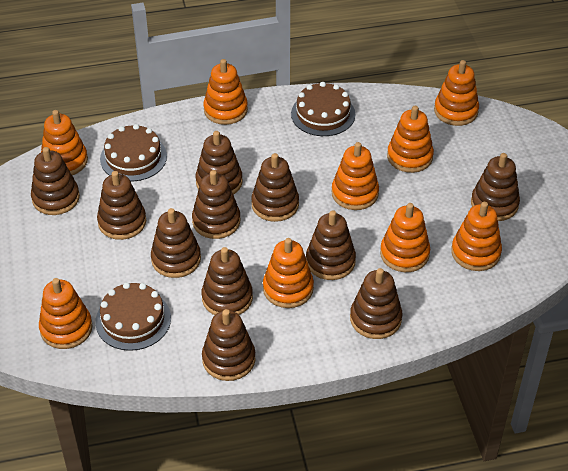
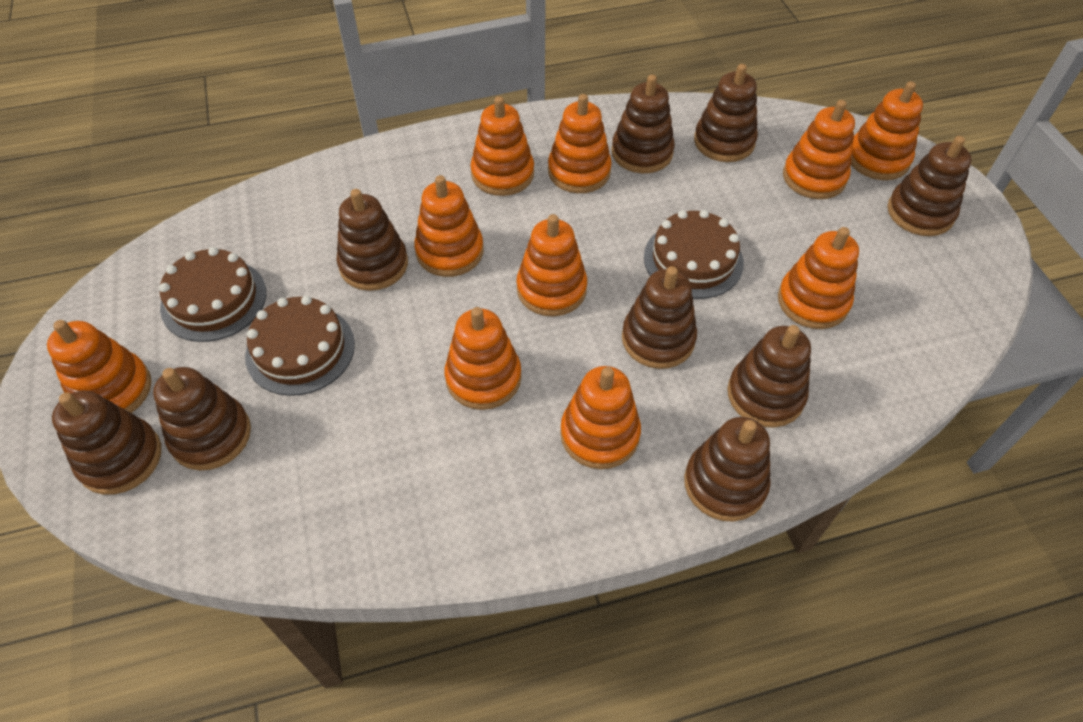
brown stacking toy: 11 -> 9
orange stacking toy: 9 -> 10

